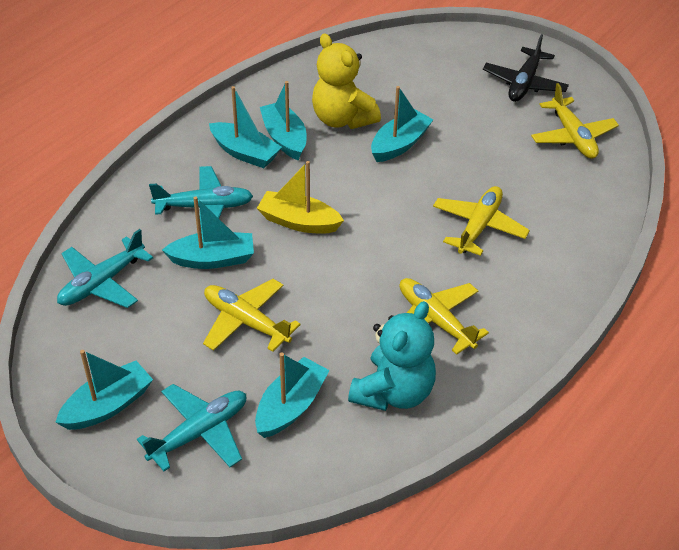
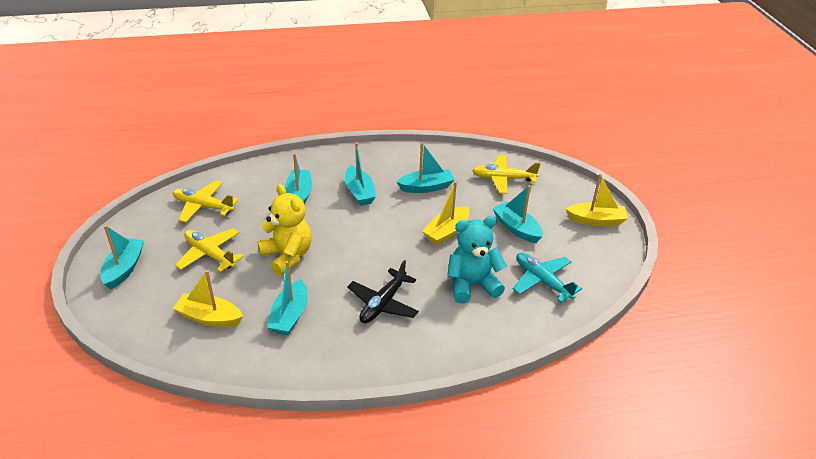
turquoise plane: 3 -> 1
yellow boat: 1 -> 3
yellow plane: 4 -> 3

